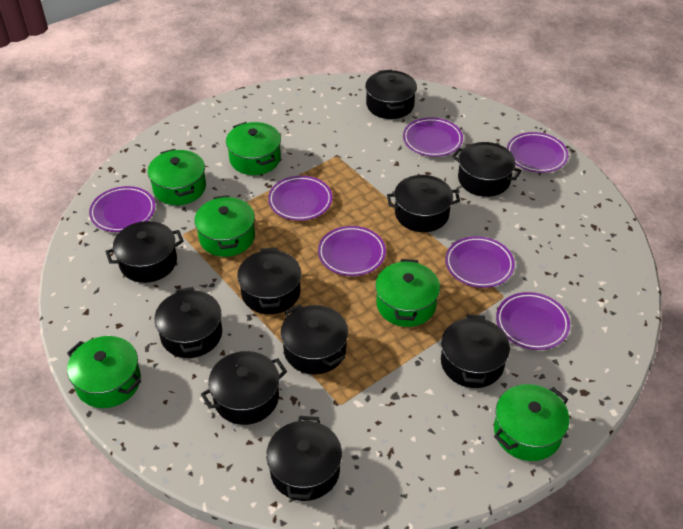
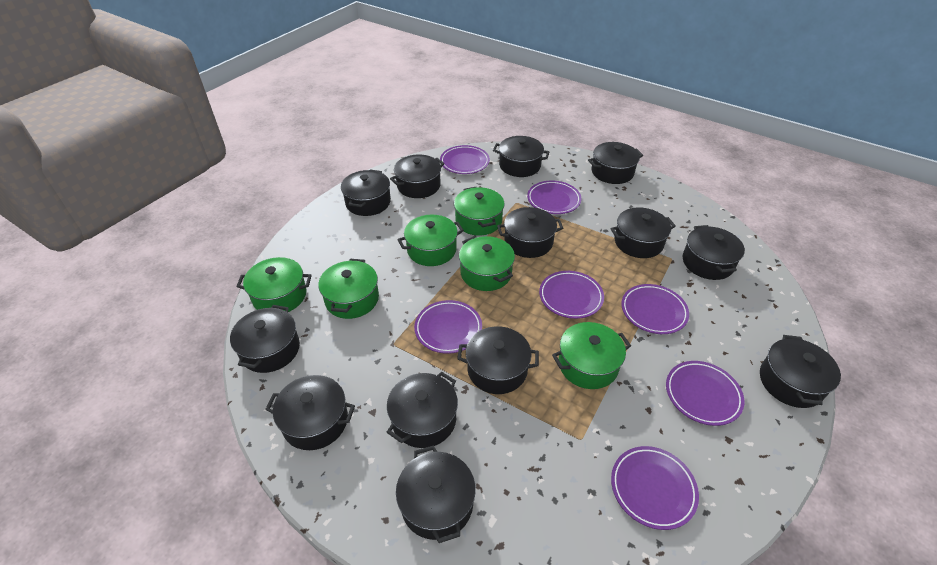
black pot: 10 -> 13

